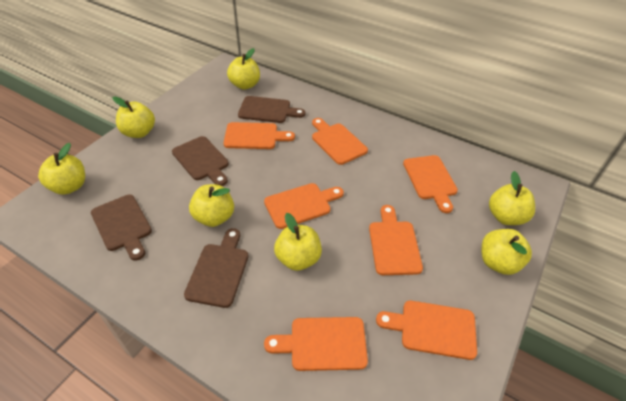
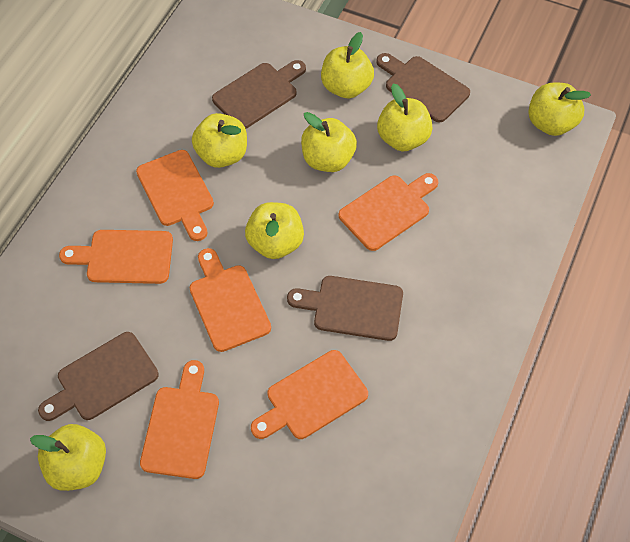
orange cutting board: 7 -> 6

